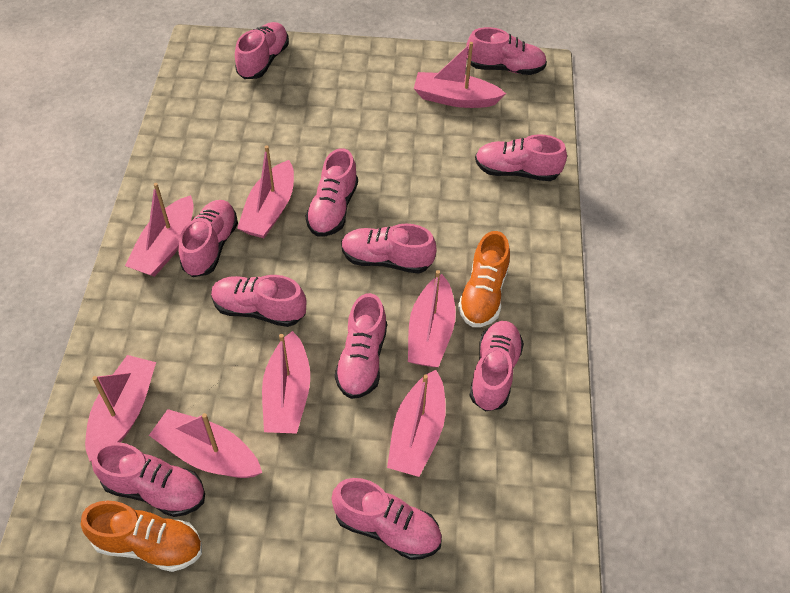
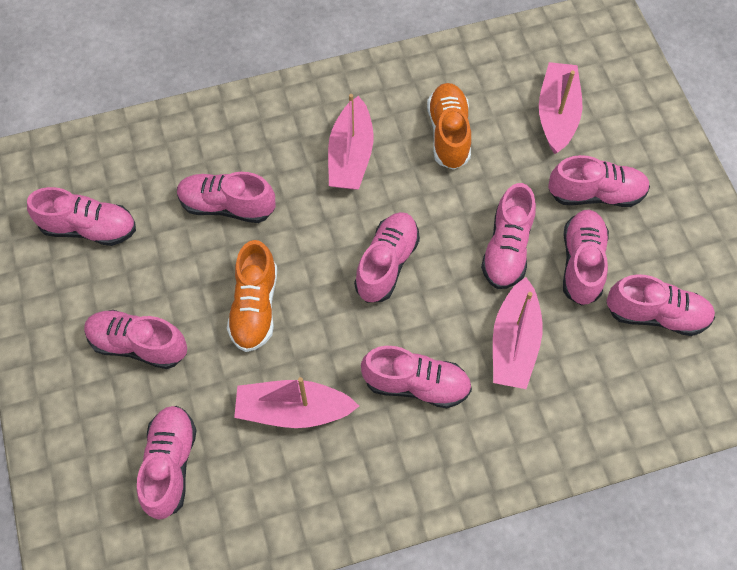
pink boat: 8 -> 4
pink shoe: 11 -> 10

